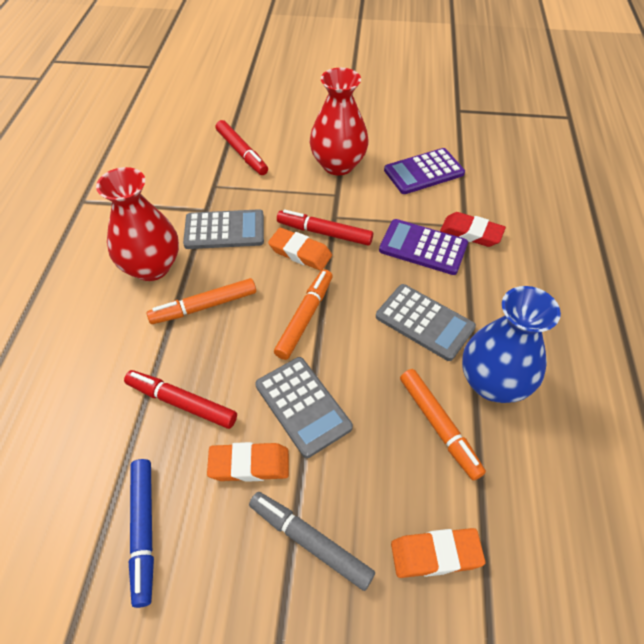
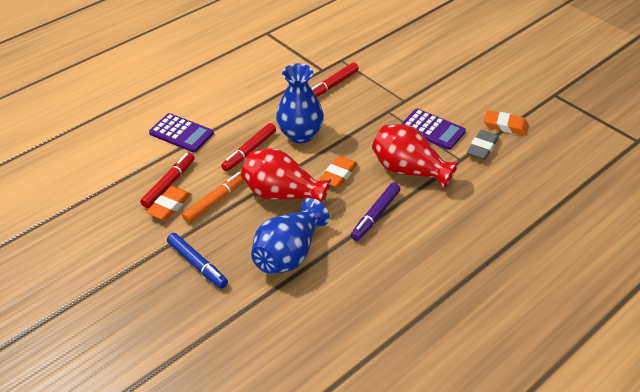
blue vase: 1 -> 2
grey calculator: 3 -> 0
grey eraser: 0 -> 1
grey marker: 1 -> 0
orange marker: 3 -> 1
purple marker: 0 -> 1
red eraser: 1 -> 0

